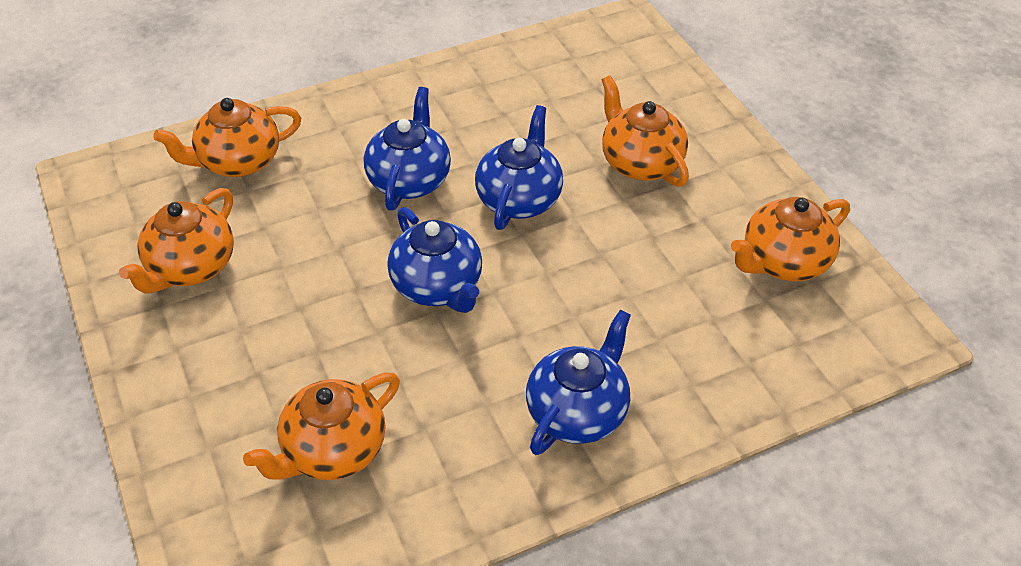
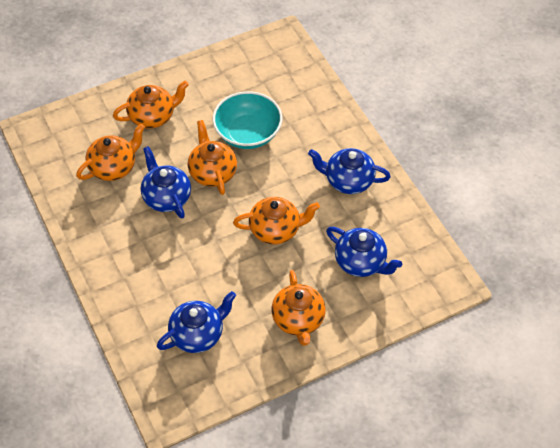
turquoise bowl: 0 -> 1

